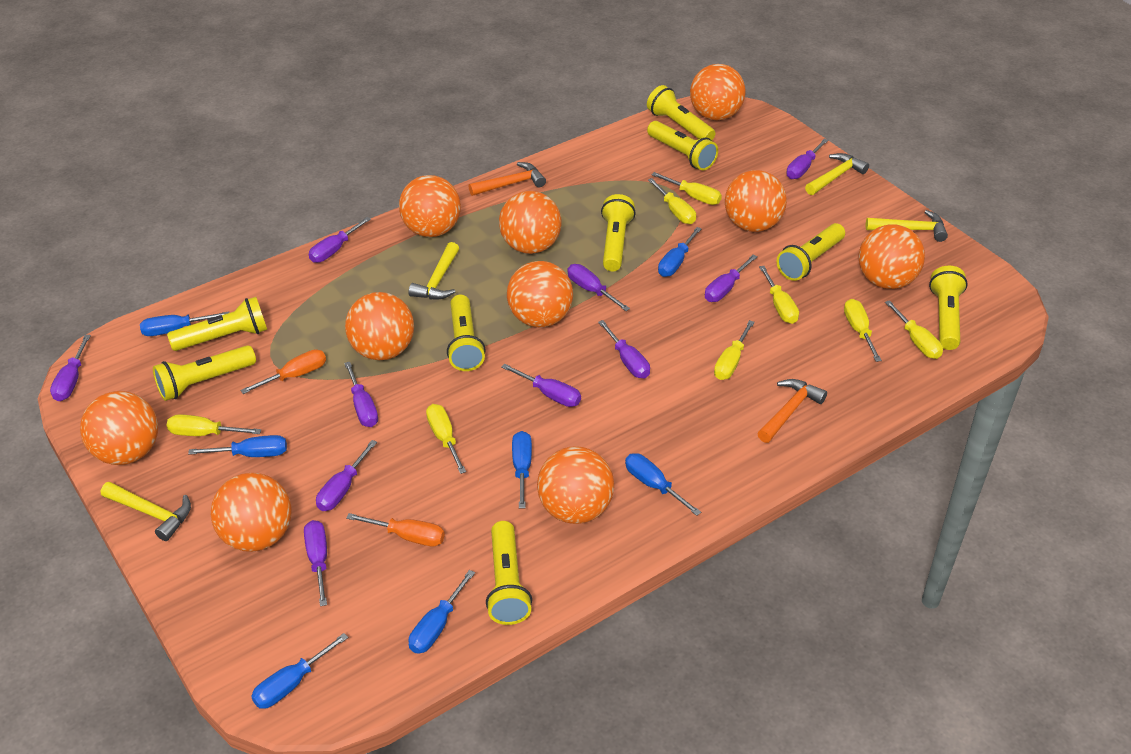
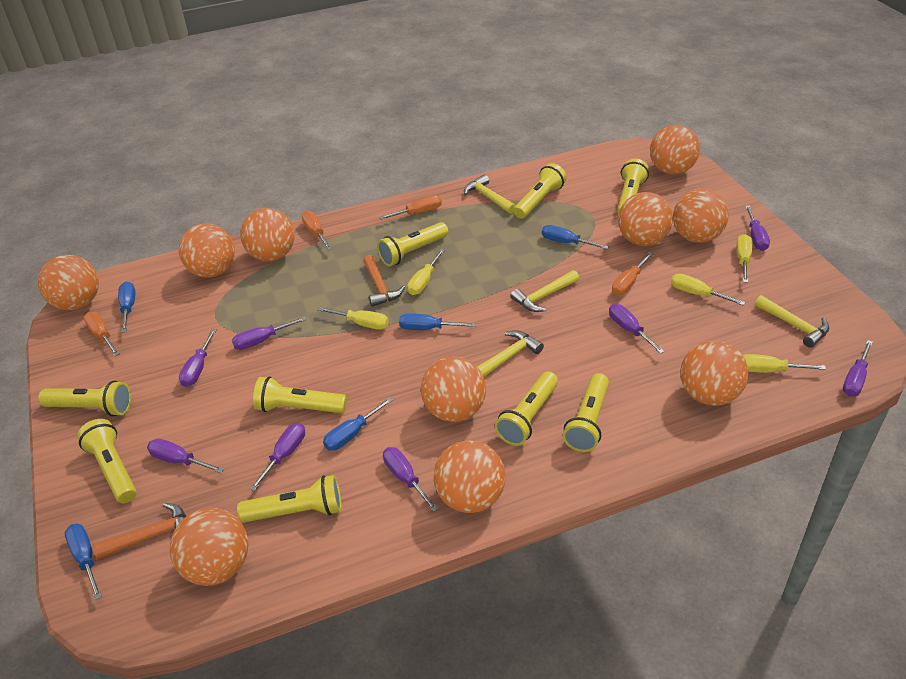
blue screwdriver: 7 -> 5
orange screwdriver: 2 -> 4
purple screwdriver: 10 -> 8
yellow screwdriver: 8 -> 5

